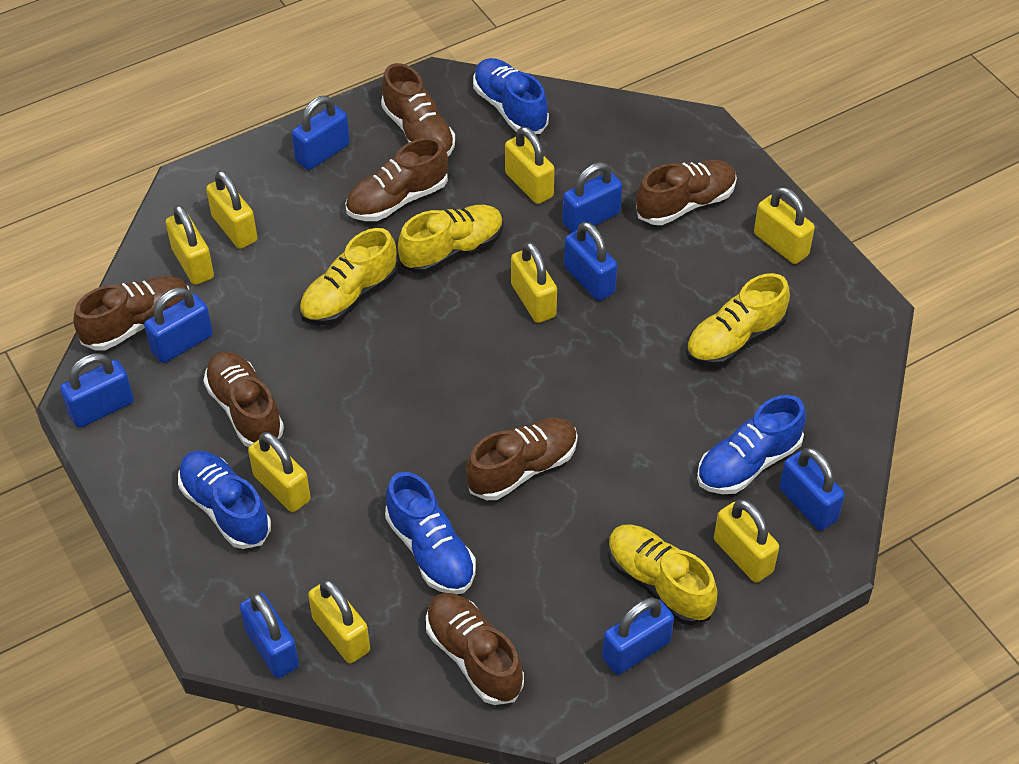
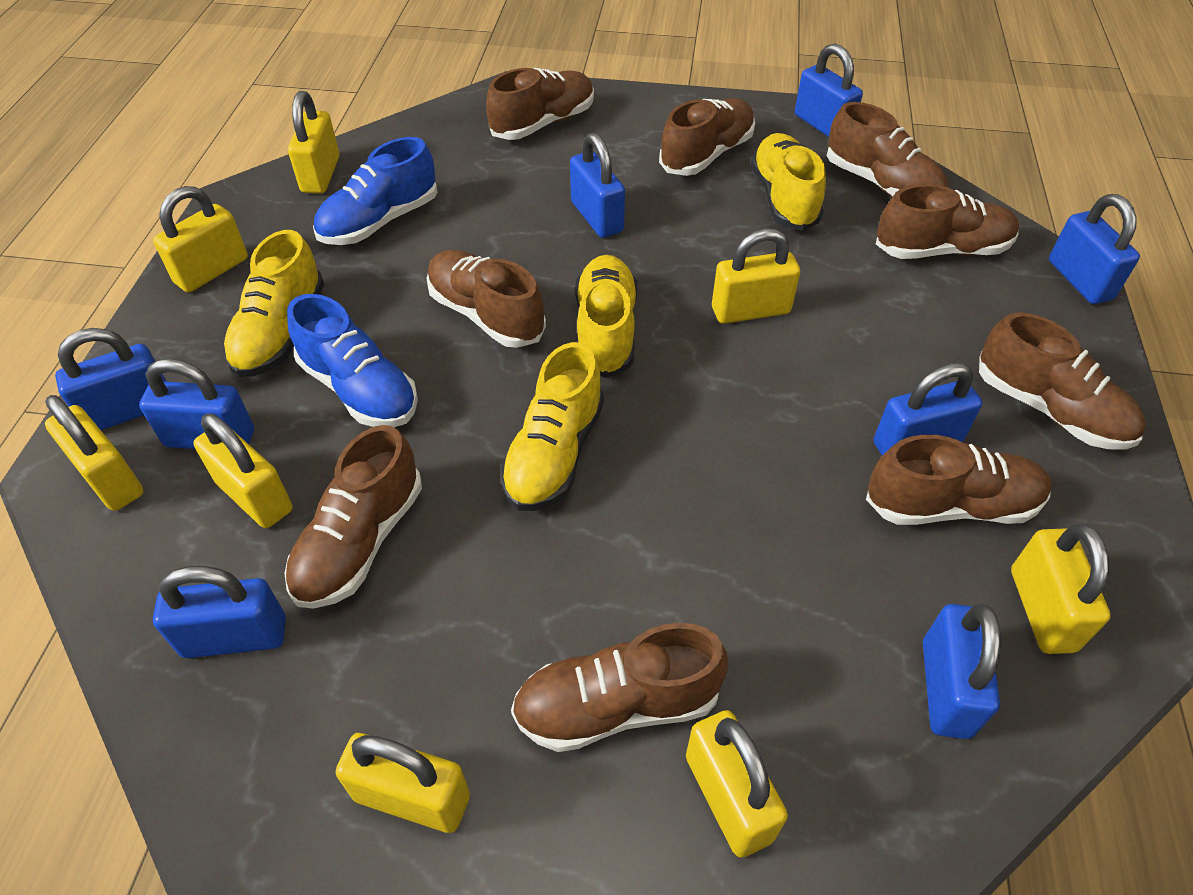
blue shoe: 4 -> 2
brown shoe: 7 -> 9

